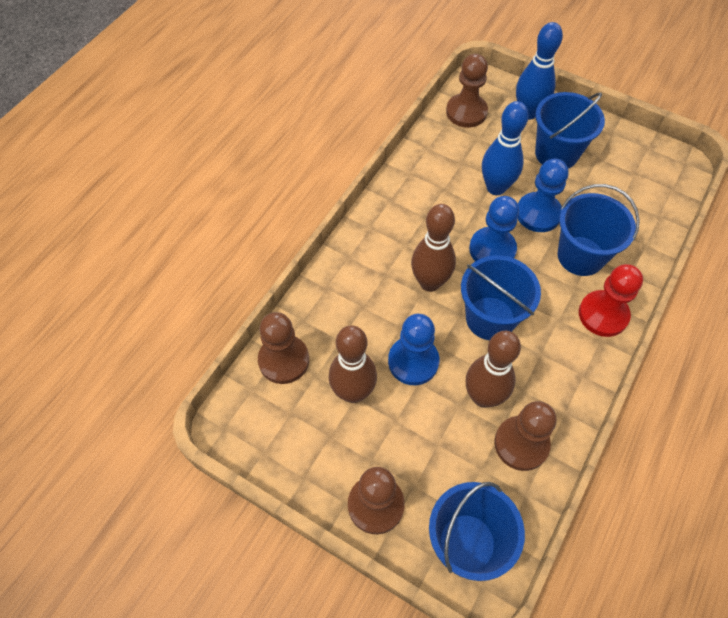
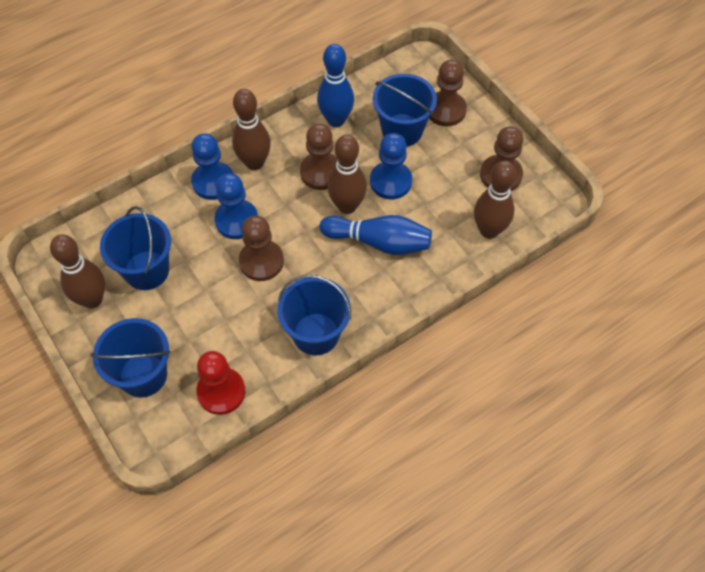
brown bowling pin: 3 -> 4

